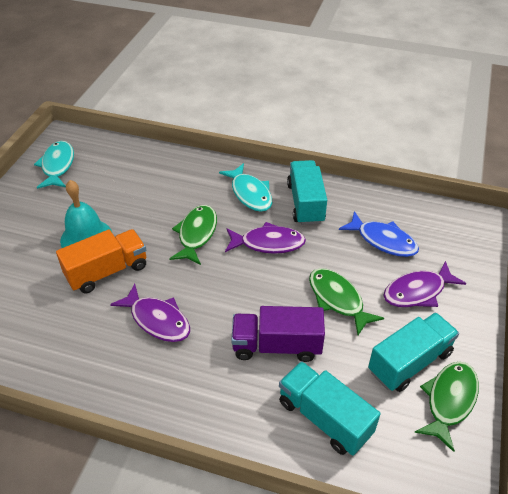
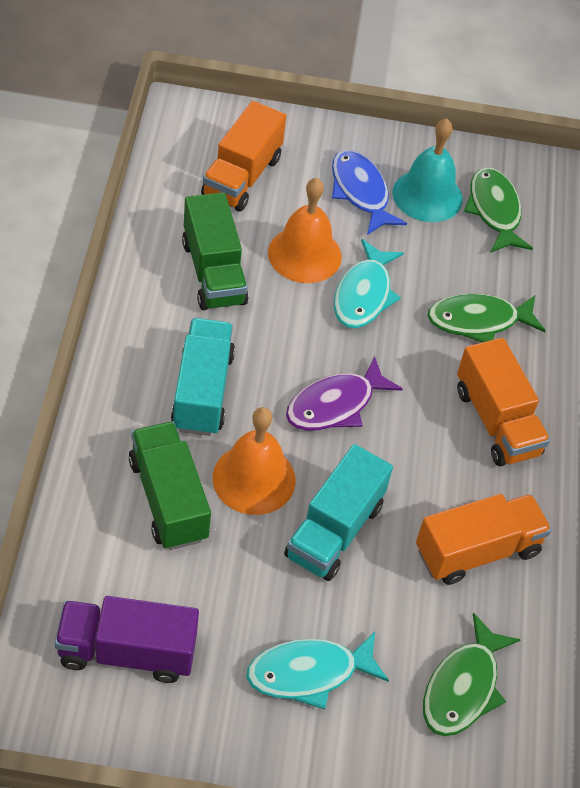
green truck: 0 -> 2
orange bell: 0 -> 2
orange truck: 1 -> 3
purple fish: 3 -> 1
turquoise truck: 3 -> 2

